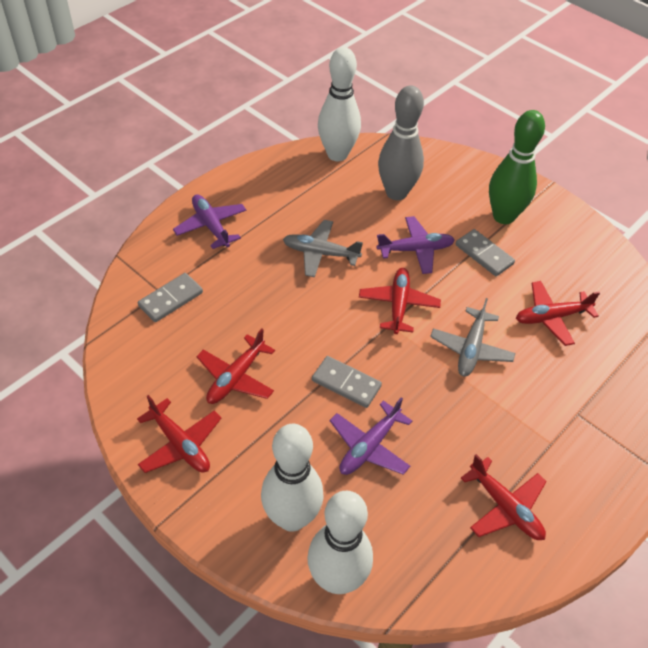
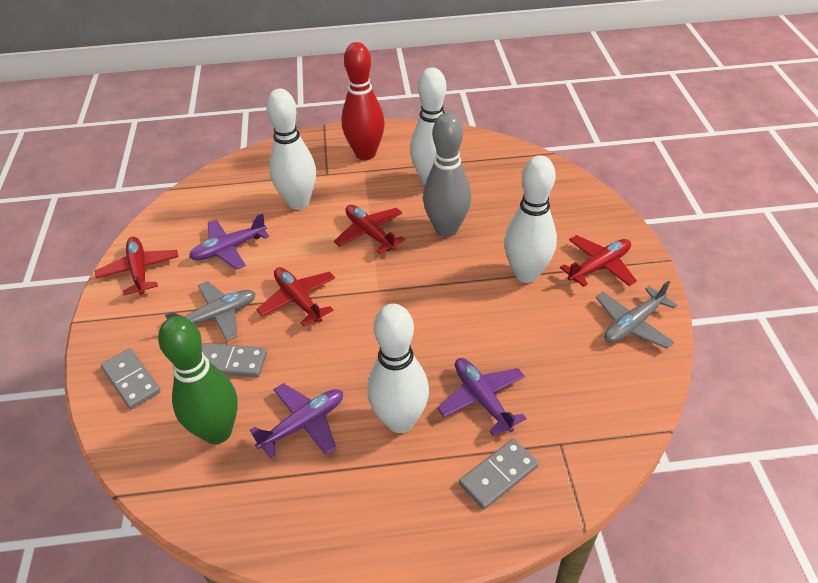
red bowling pin: 0 -> 1
red plane: 5 -> 4
white bowling pin: 3 -> 4

